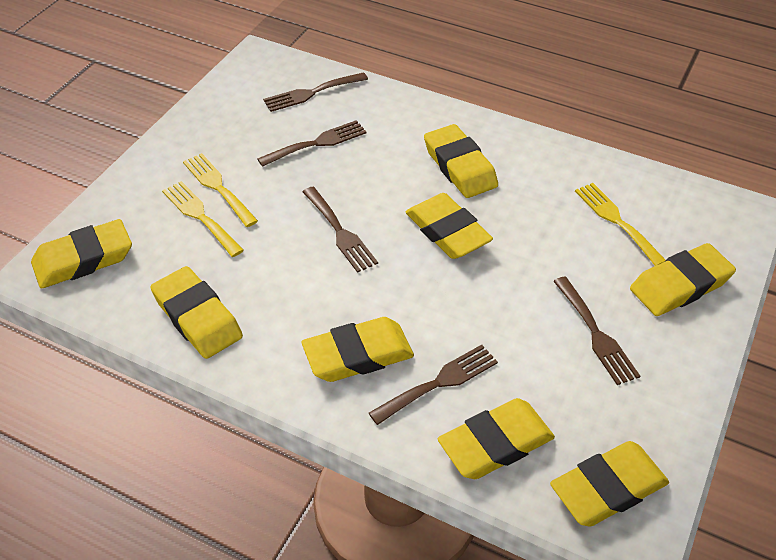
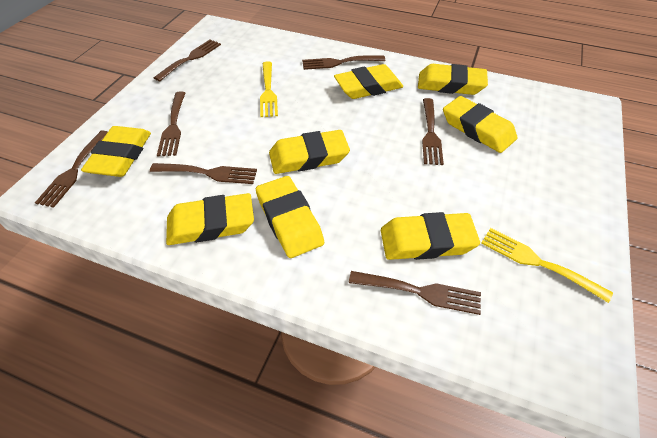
brown fork: 5 -> 7
yellow fork: 3 -> 2

